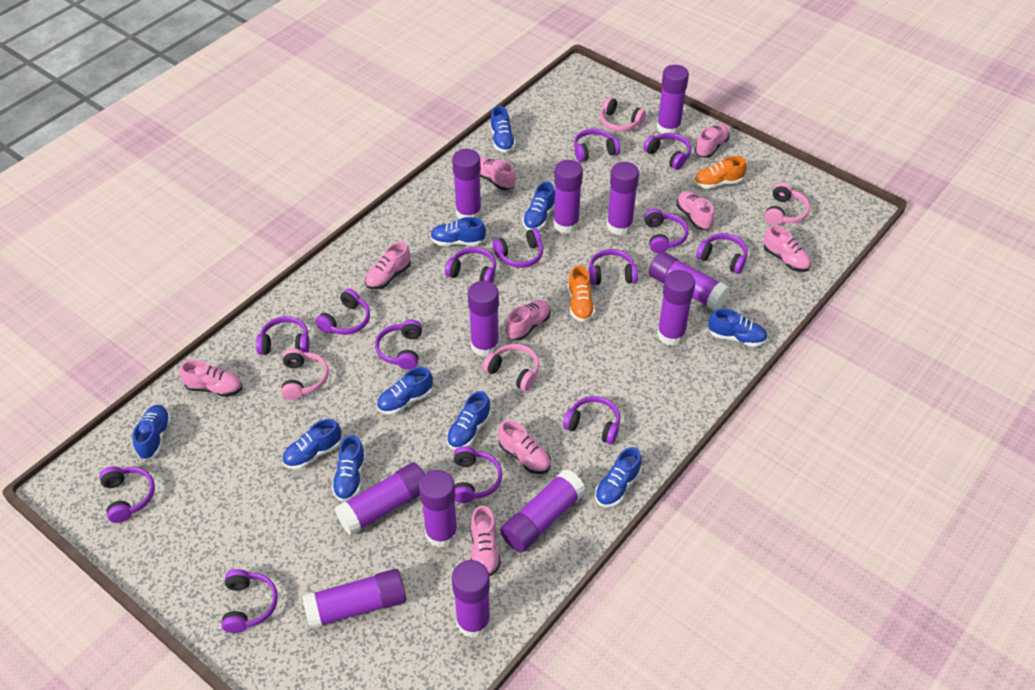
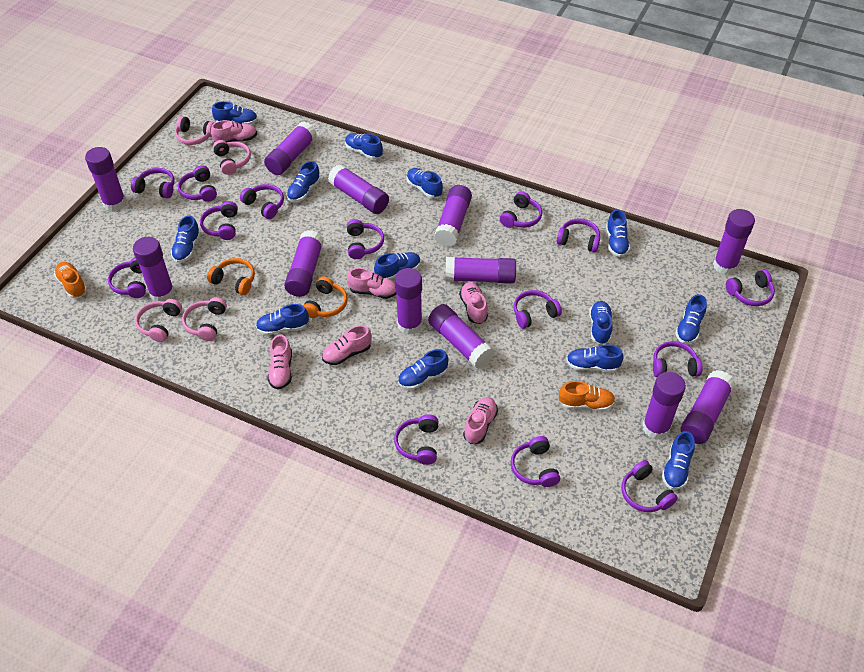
blue shoe: 10 -> 13
orange headphones: 0 -> 2
pink shoe: 9 -> 6

